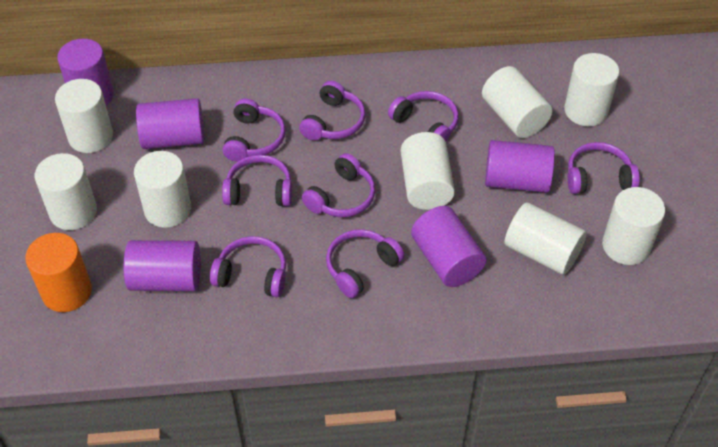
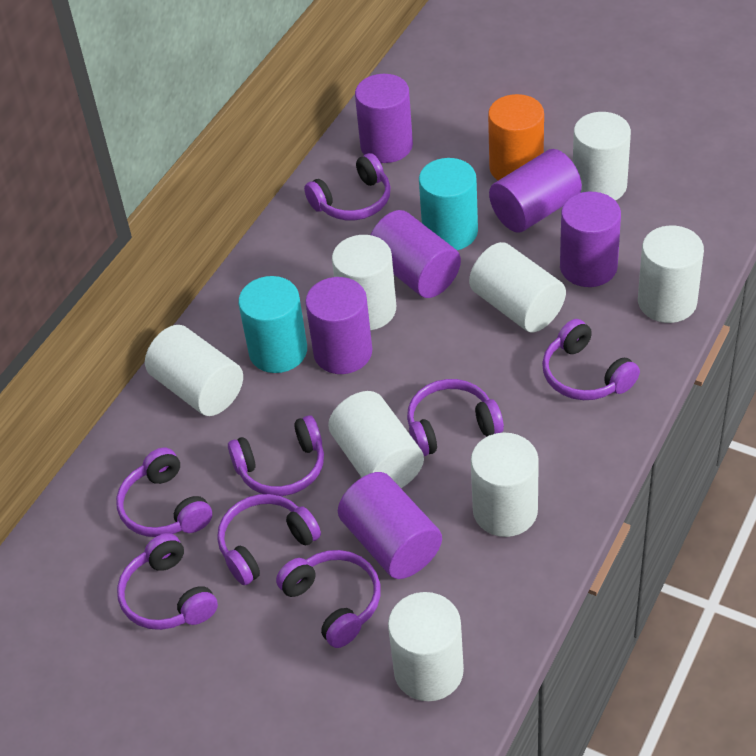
purple cylinder: 5 -> 6
turquoise cylinder: 0 -> 2

